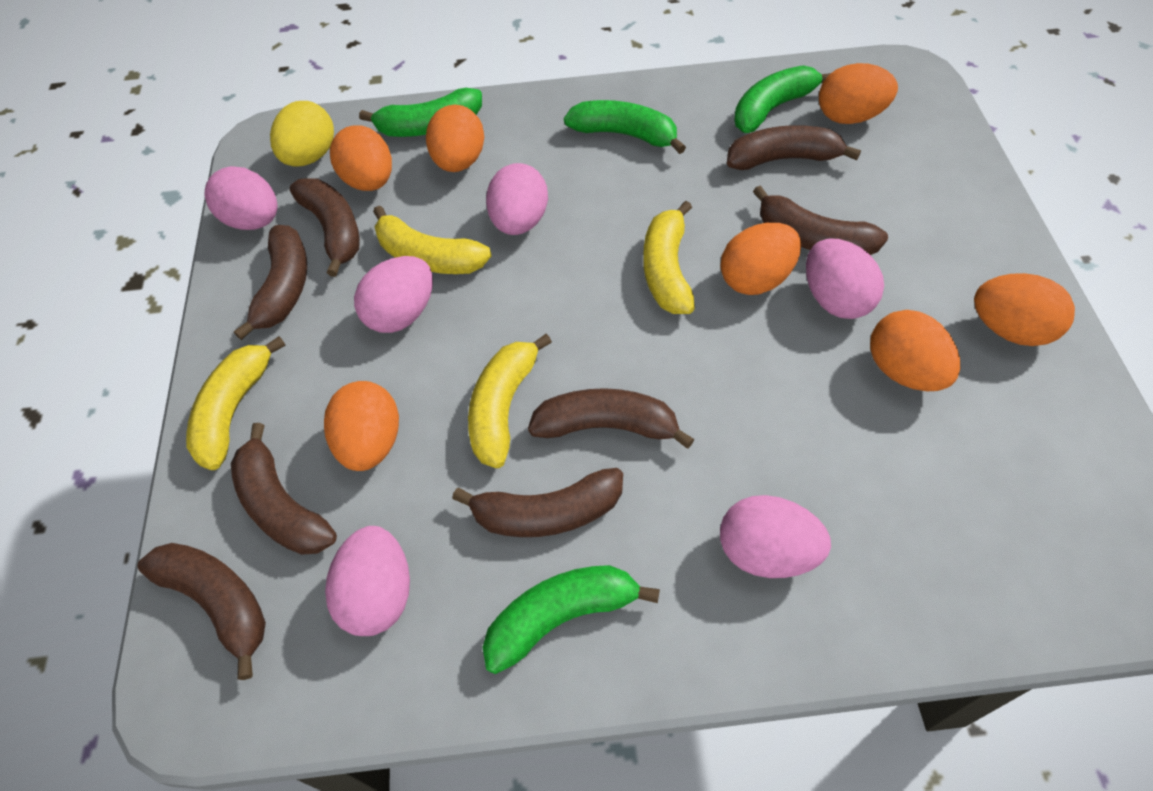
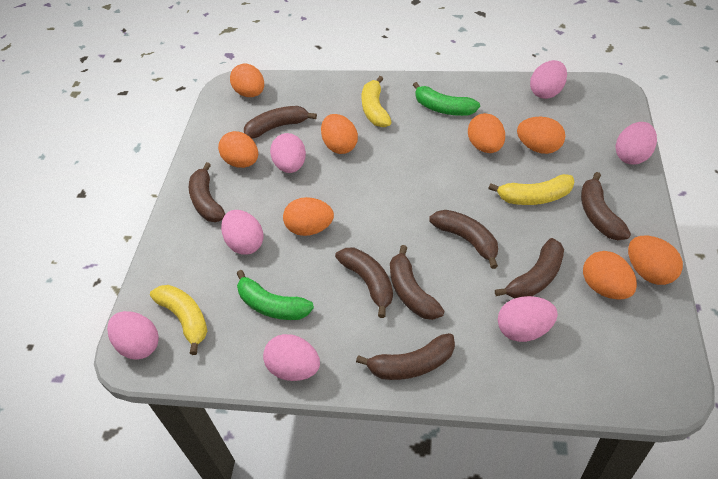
green banana: 4 -> 2
orange egg: 7 -> 8
pink egg: 6 -> 7
yellow banana: 4 -> 3
yellow egg: 1 -> 0

